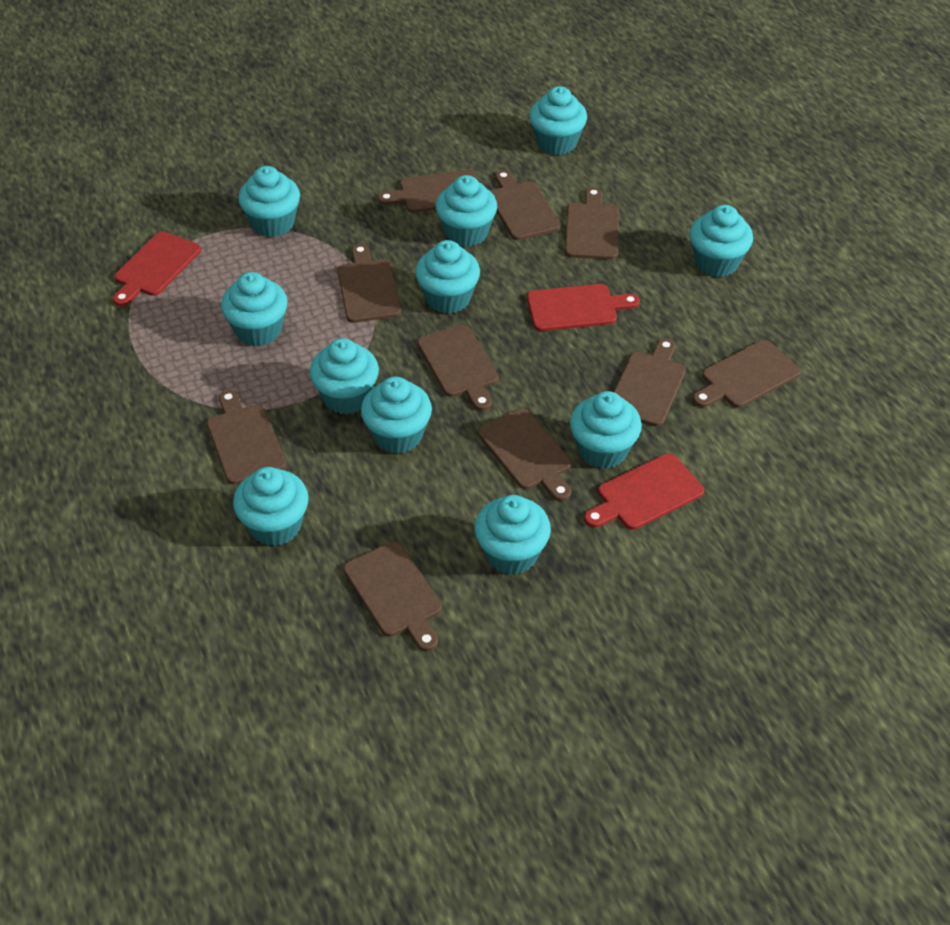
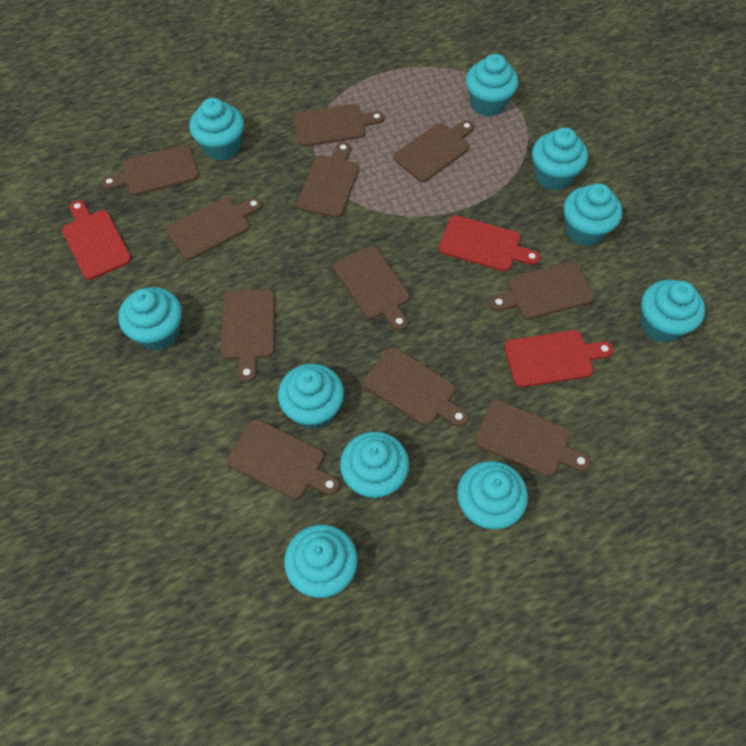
brown cutting board: 10 -> 11
turquoise cupcake: 11 -> 10

